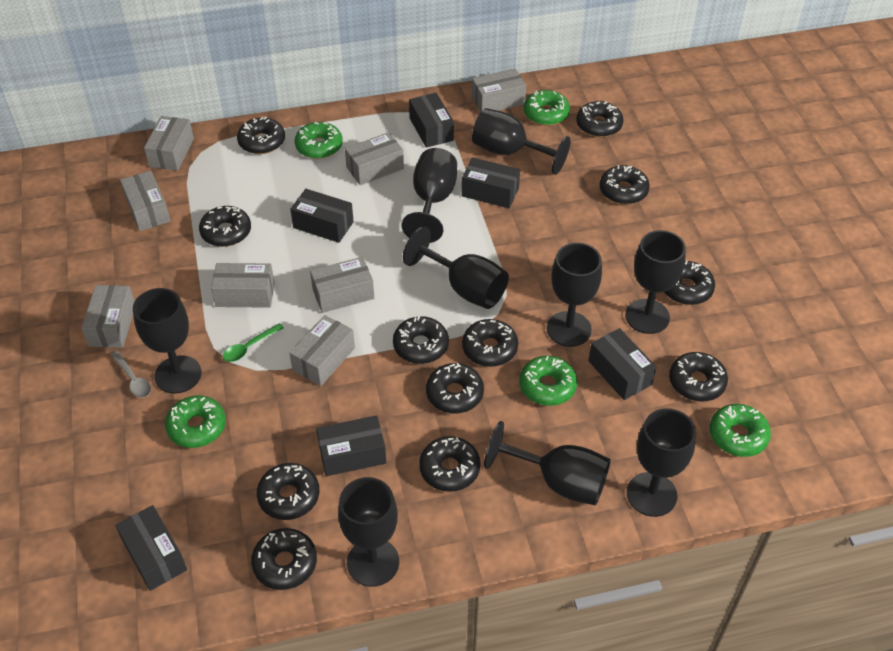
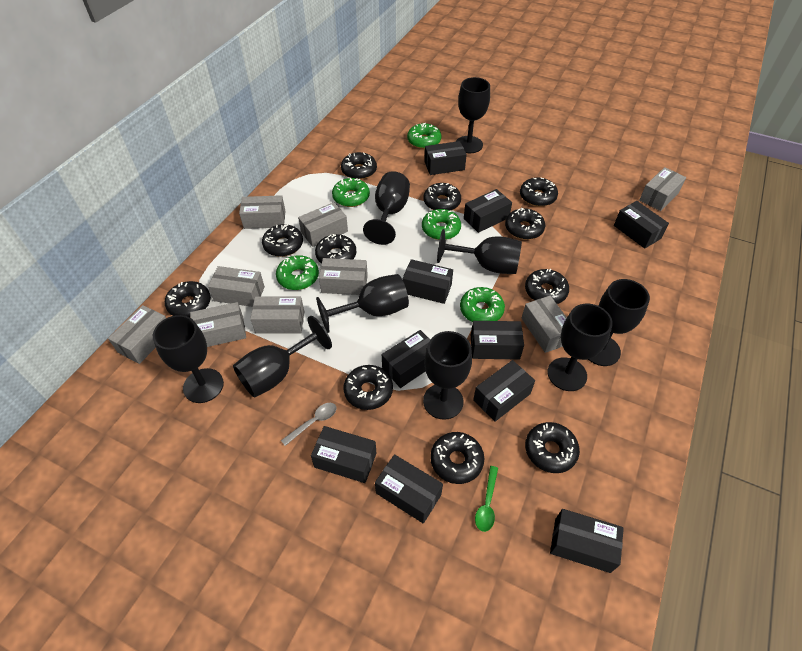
black box: 6 -> 10
black donut: 12 -> 11
grey box: 8 -> 9

